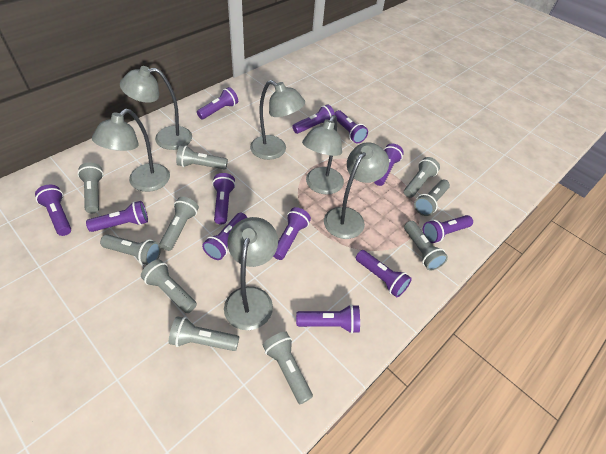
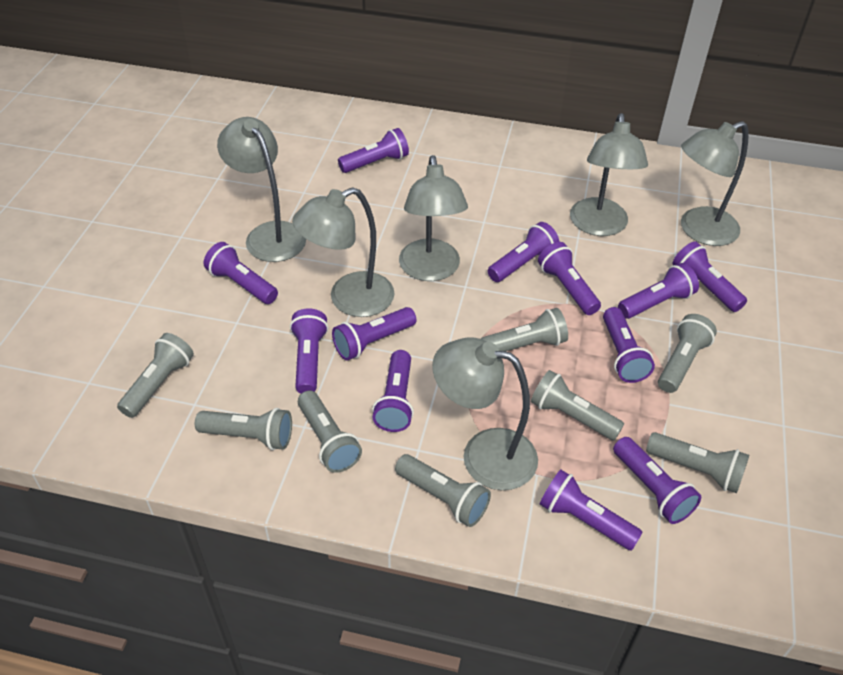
grey flashlight: 10 -> 8

